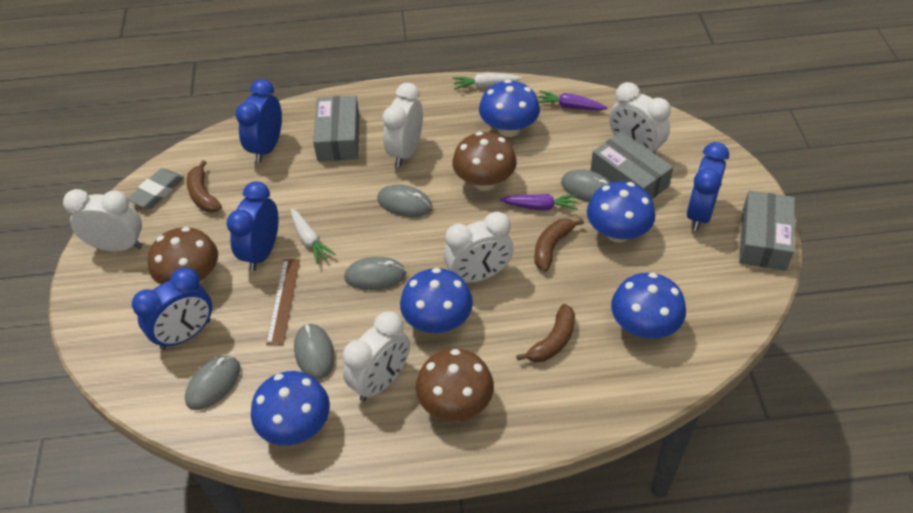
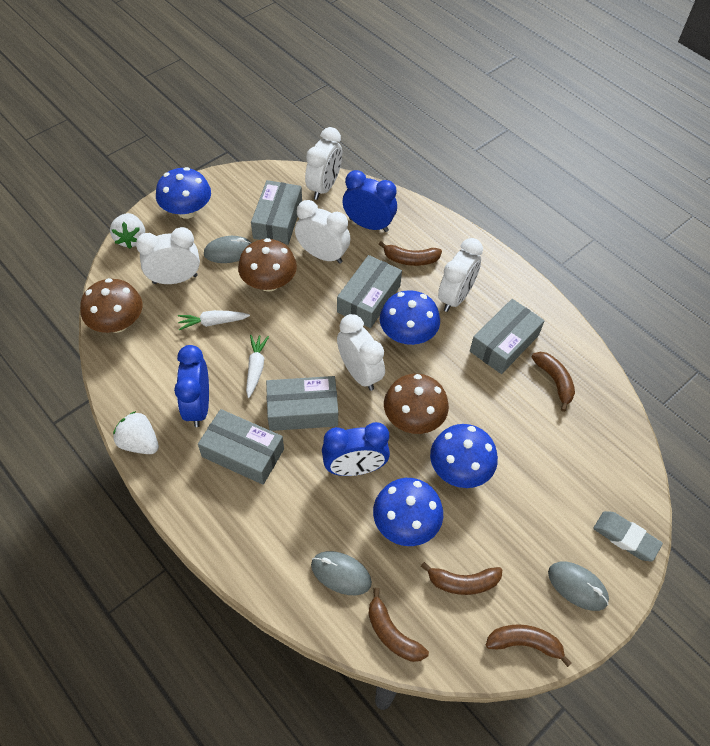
blue clock: 4 -> 3
blue mushroom: 5 -> 4
brown banana: 3 -> 5
brown ruler: 1 -> 0
grey box: 3 -> 5
grey mouse: 5 -> 3
purple carrot: 2 -> 0
white strawberry: 0 -> 2

